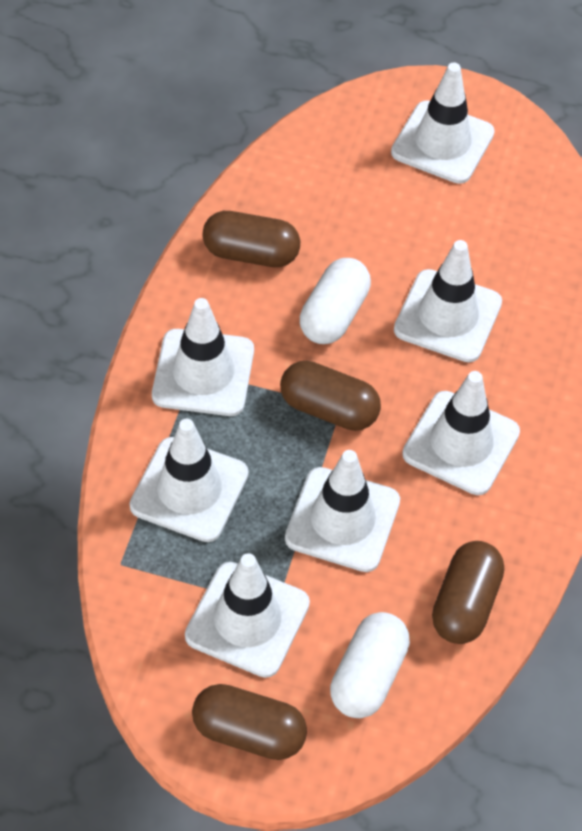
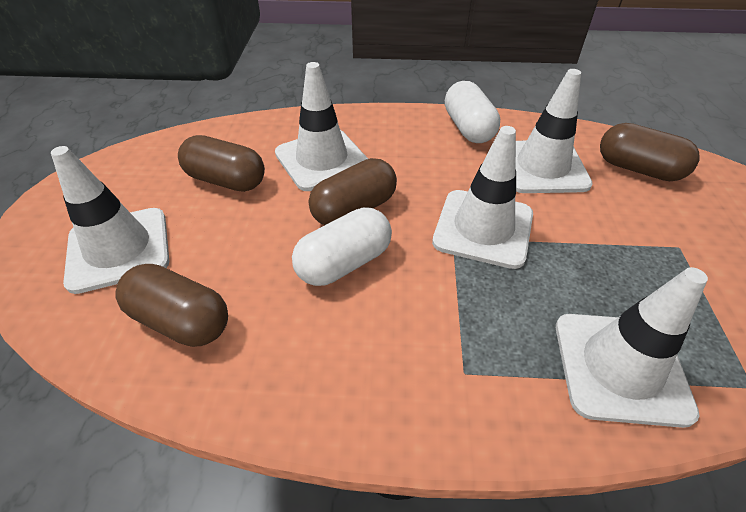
white traffic cone: 7 -> 5

